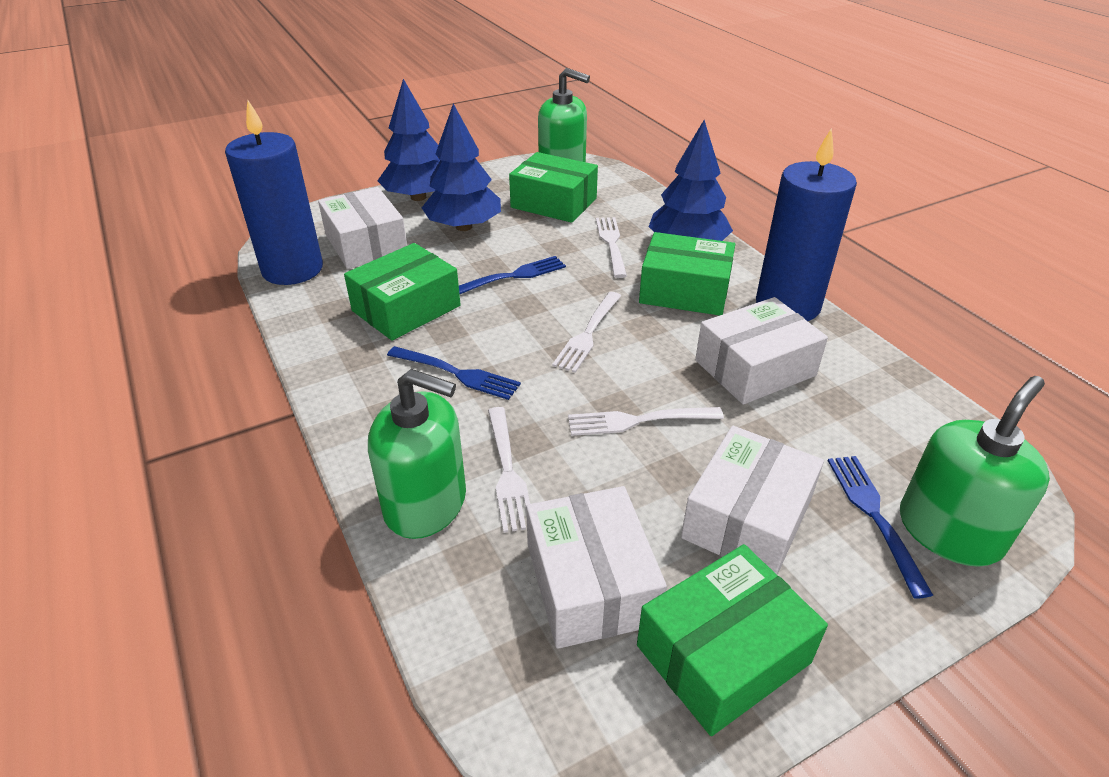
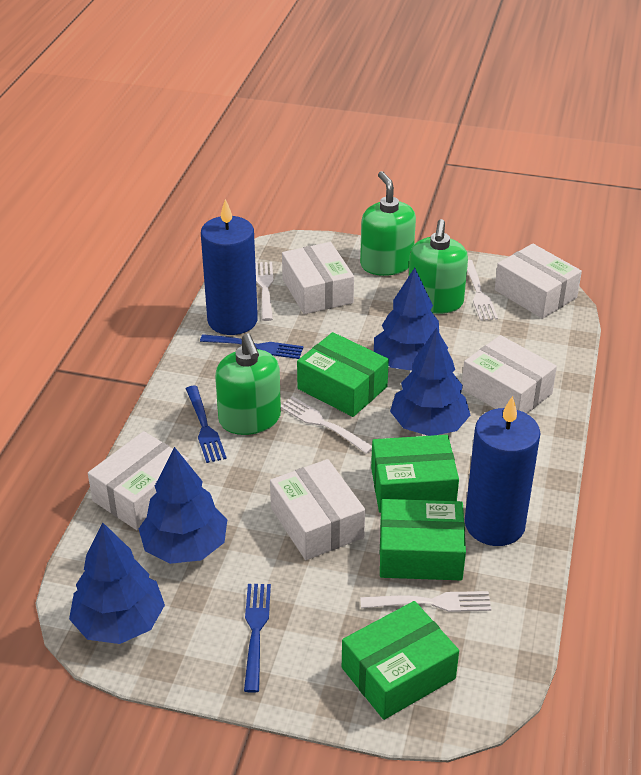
blue tree: 3 -> 4
white box: 4 -> 5

